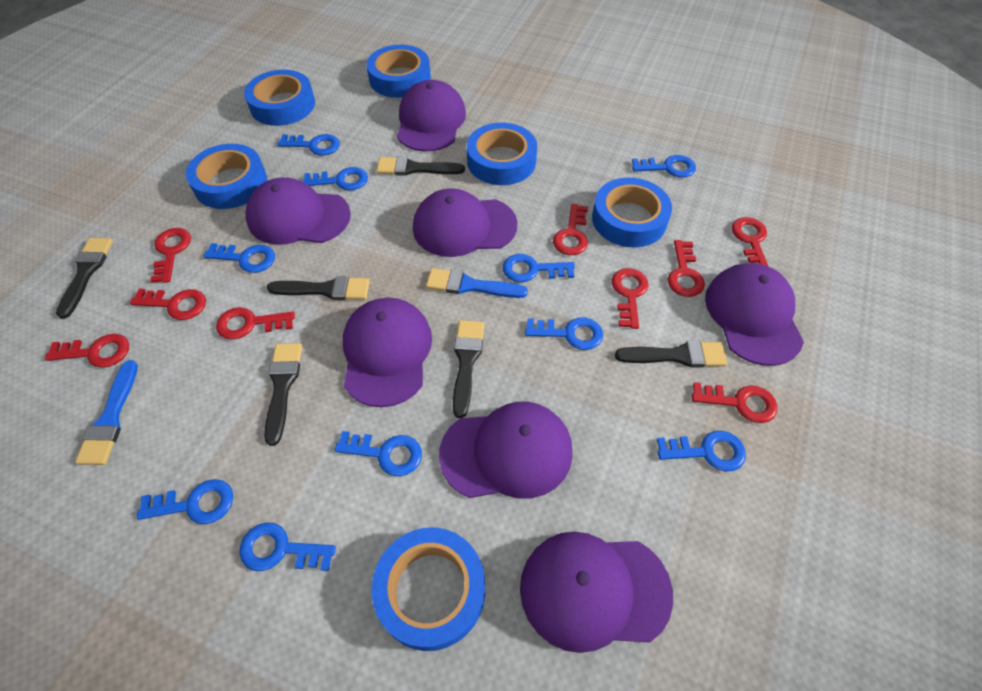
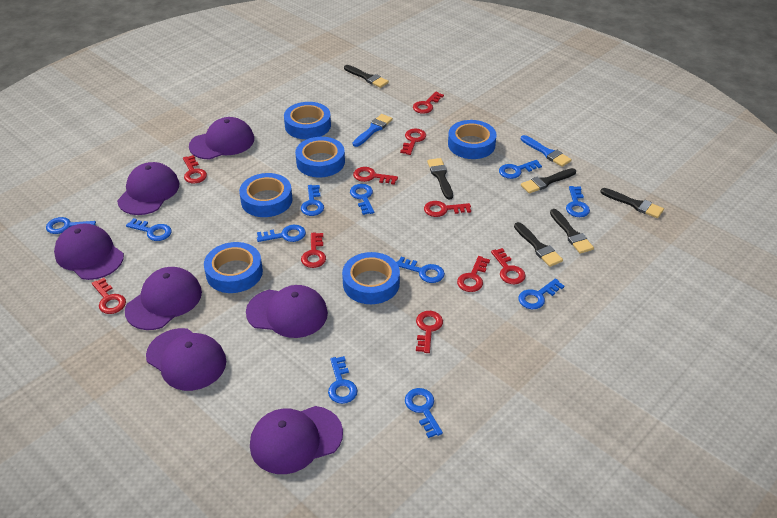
blue key: 10 -> 11
red key: 9 -> 10

